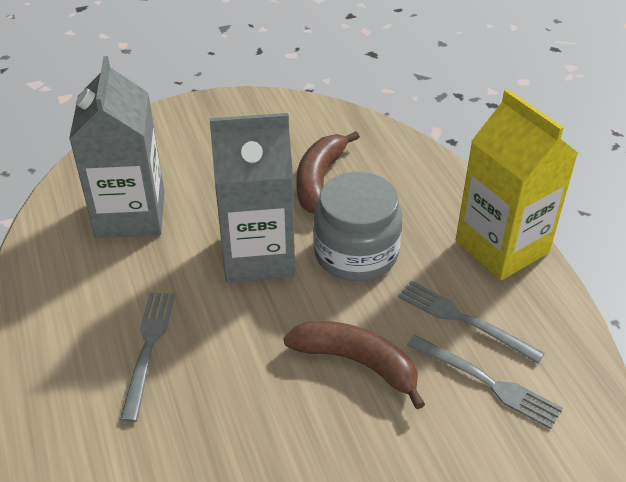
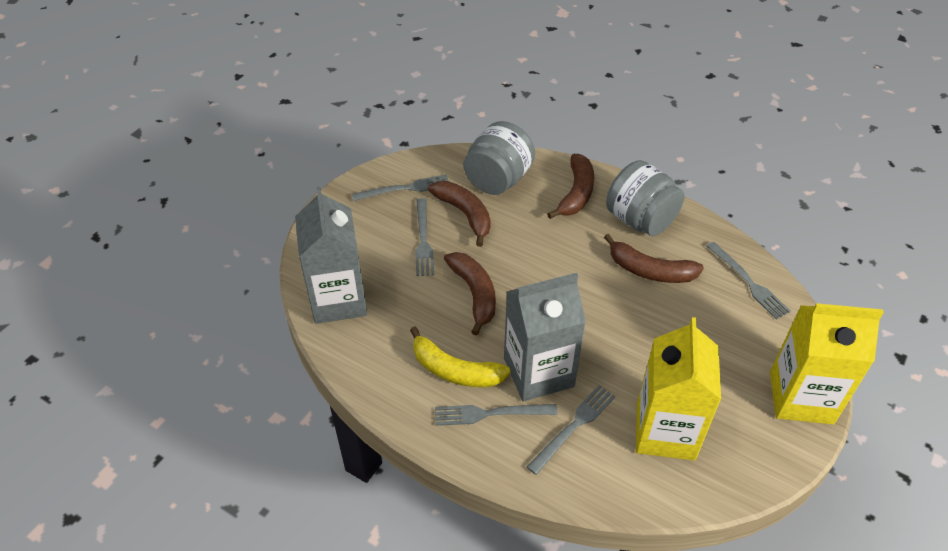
brown banana: 2 -> 4
grey fork: 3 -> 5
grey jar: 1 -> 2
yellow banana: 0 -> 1
yellow carton: 1 -> 2

